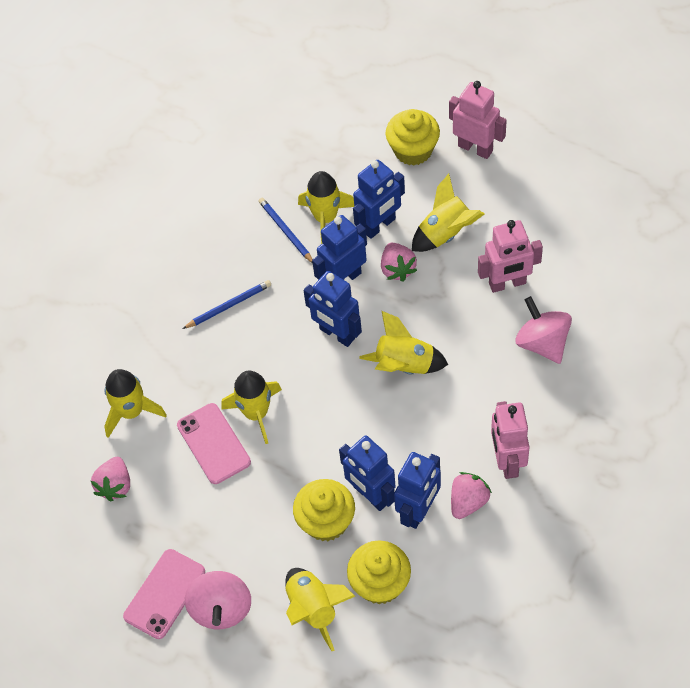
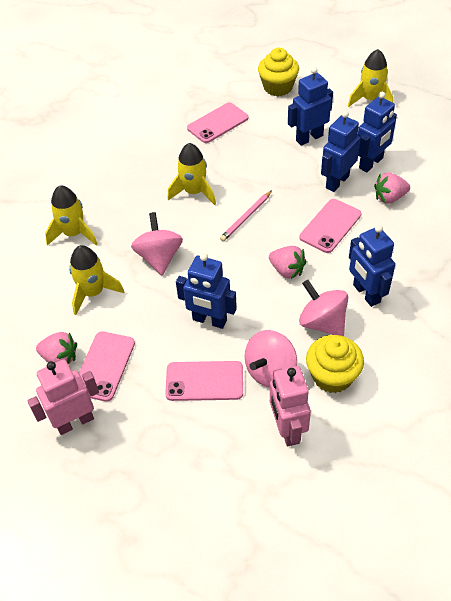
blue pencil: 2 -> 0
pink pencil: 0 -> 1
pink phone: 2 -> 4
pink robot: 3 -> 2
pink spinning top: 2 -> 3
yellow cupcake: 3 -> 2
yellow rocket: 6 -> 4

